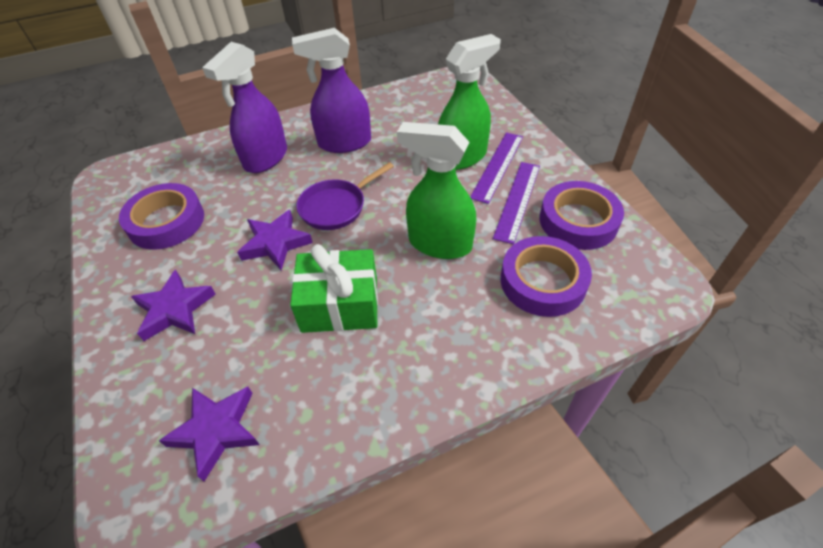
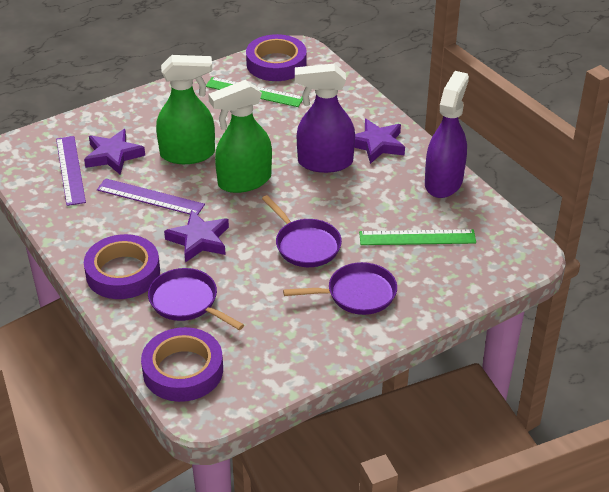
green gift: 1 -> 0
green ruler: 0 -> 2
purple pan: 1 -> 3

